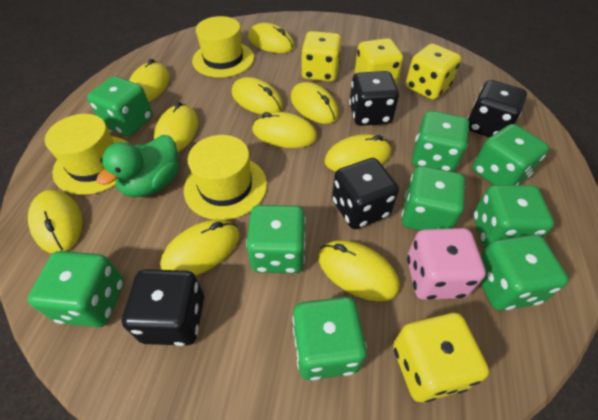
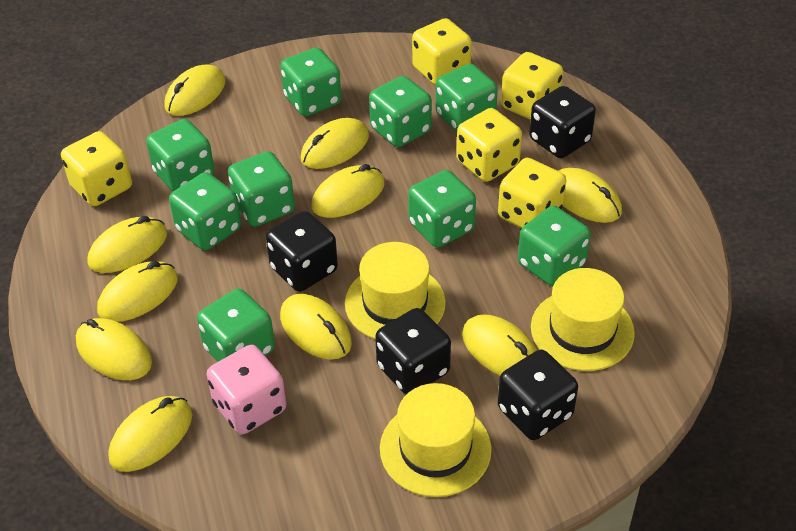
green duck: 1 -> 0
yellow dice: 4 -> 5

